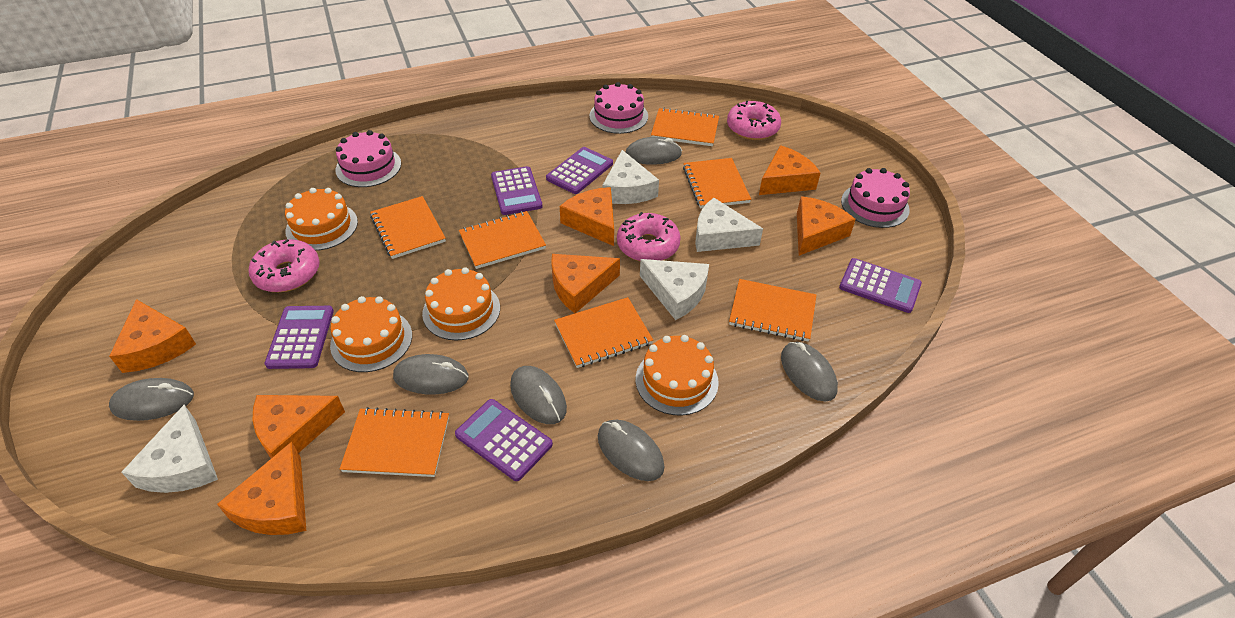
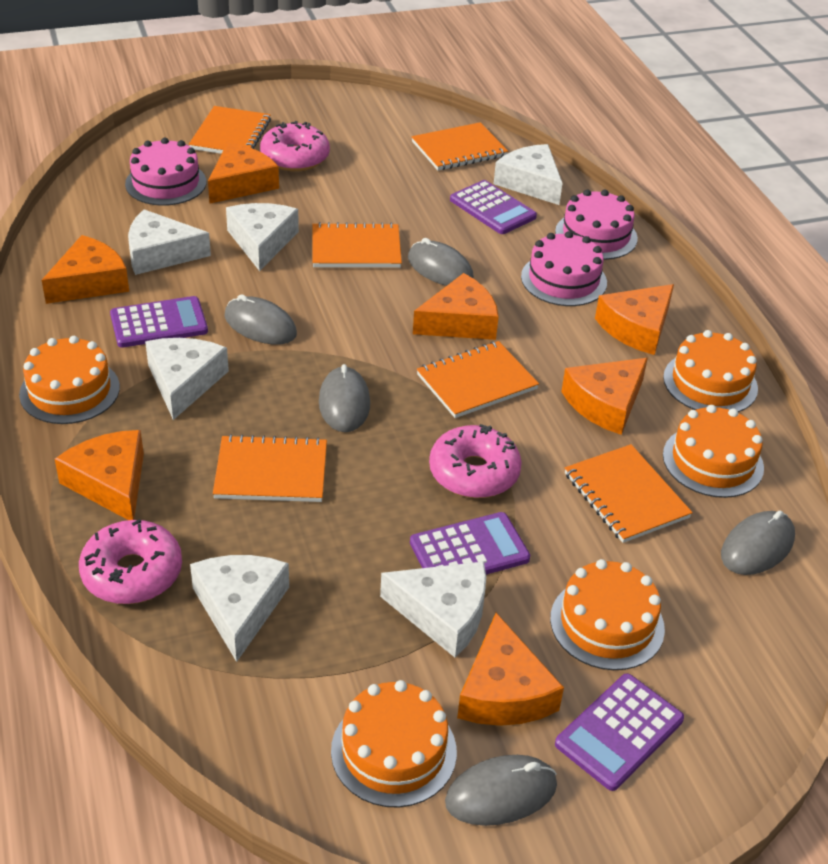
grey mouse: 6 -> 5
orange cake: 4 -> 5
orange notebook: 7 -> 6
purple calculator: 5 -> 4
white cheese: 4 -> 6

